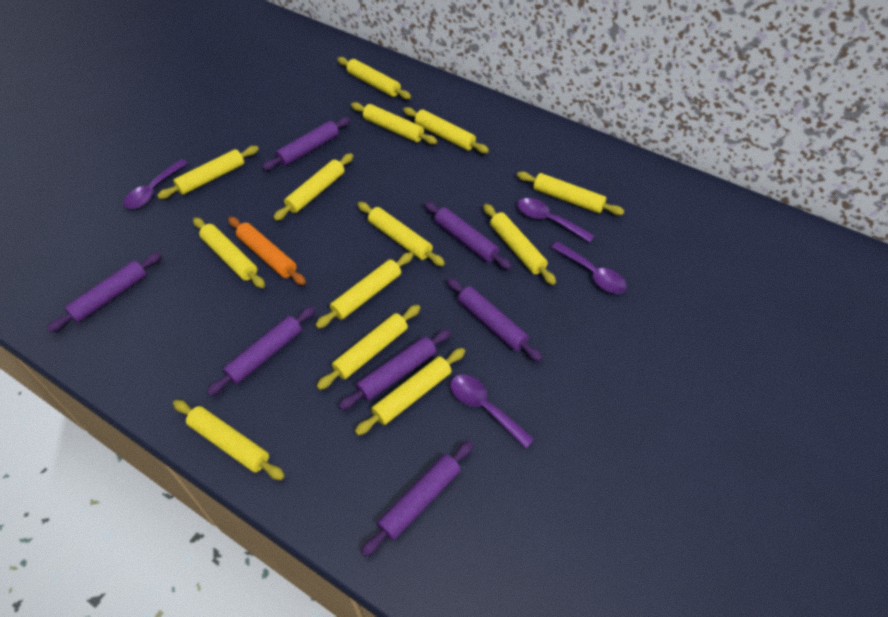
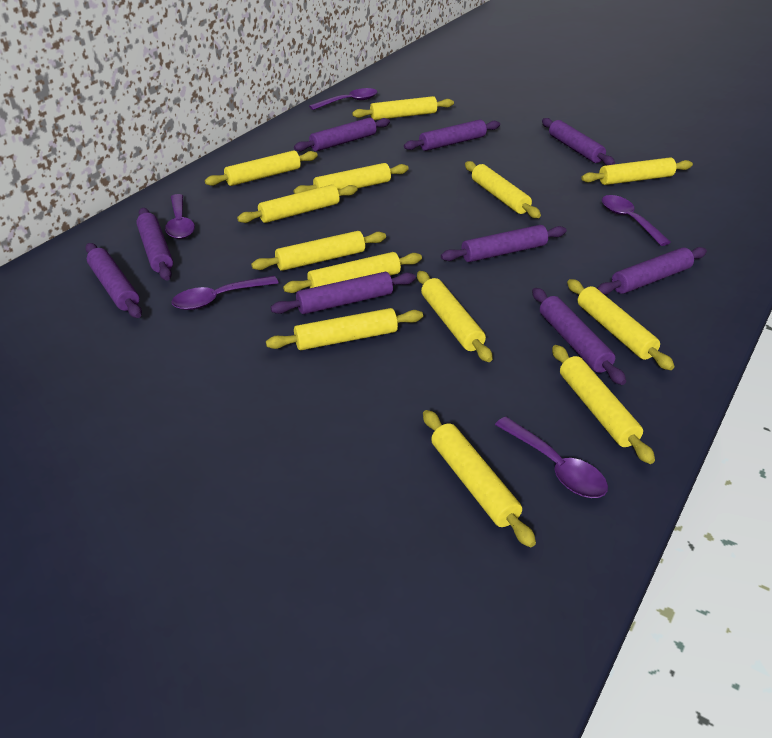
orange rolling pin: 1 -> 0
purple rolling pin: 7 -> 9
purple spoon: 4 -> 5

